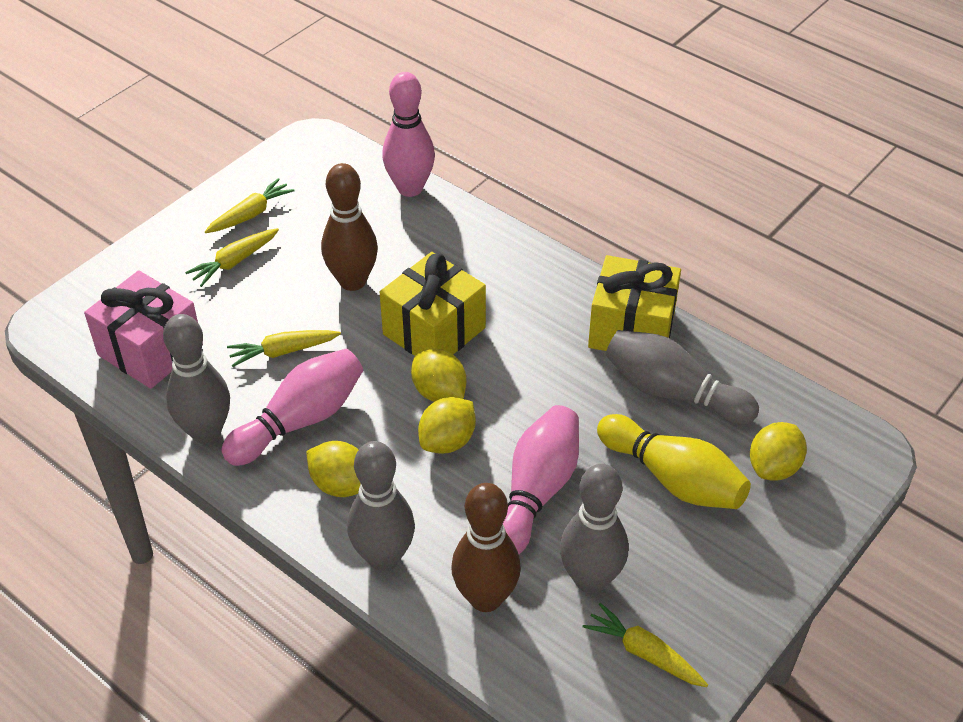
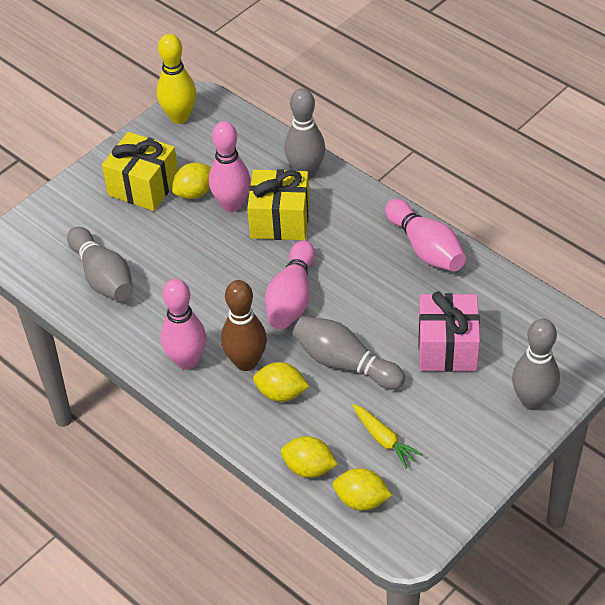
brown bowling pin: 2 -> 1
pink bowling pin: 3 -> 4
yellow carrot: 4 -> 1

